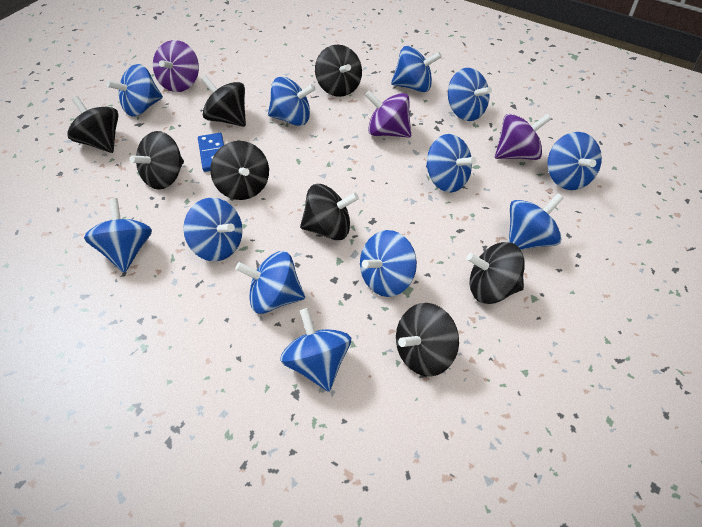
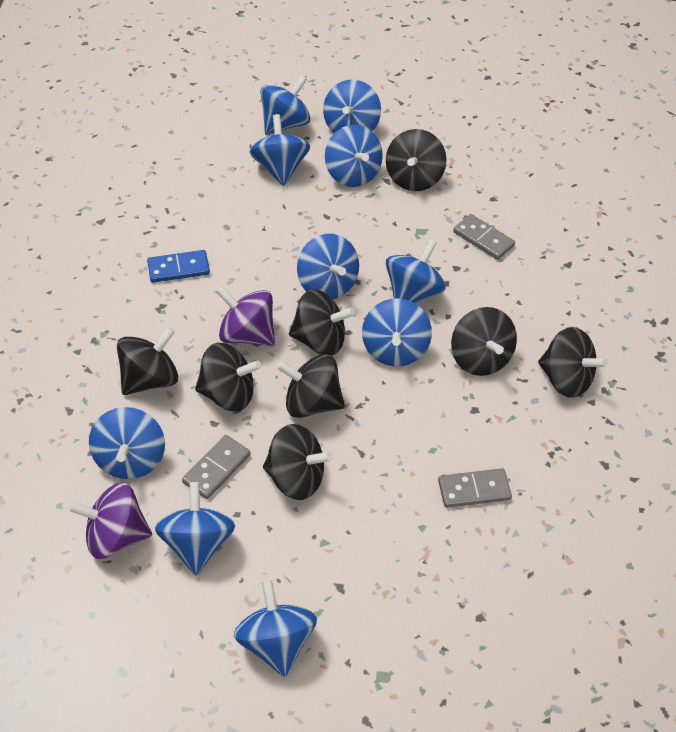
blue spinning top: 12 -> 10
grey domino: 0 -> 3
purple spinning top: 3 -> 2

